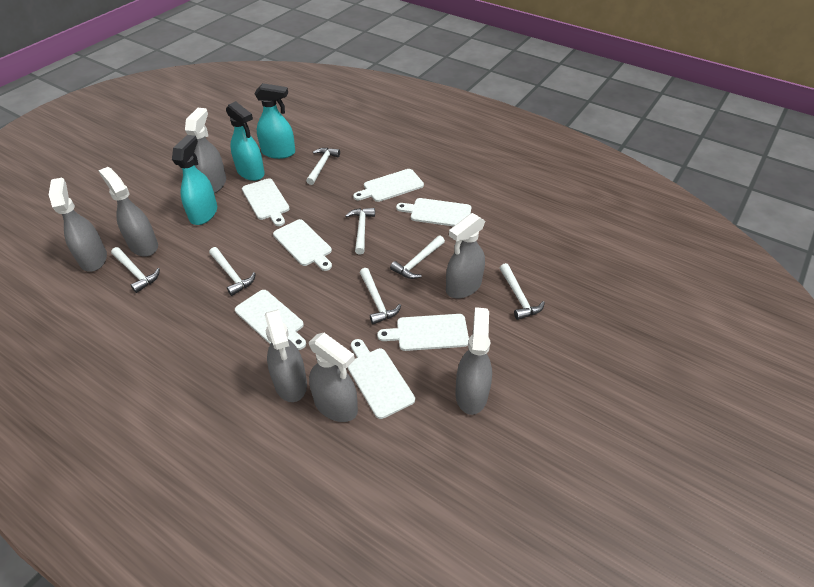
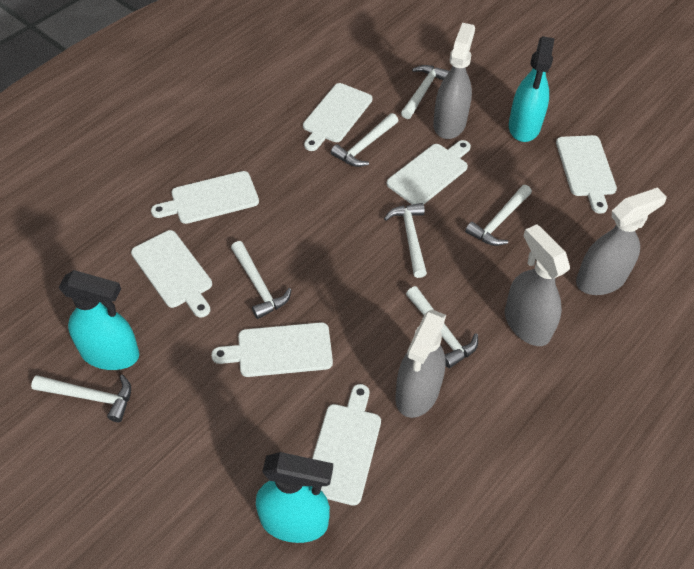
grey spray bottle: 7 -> 4

